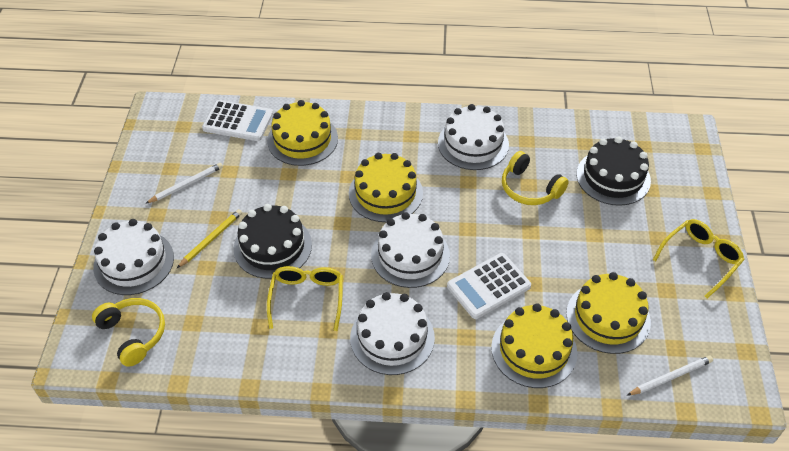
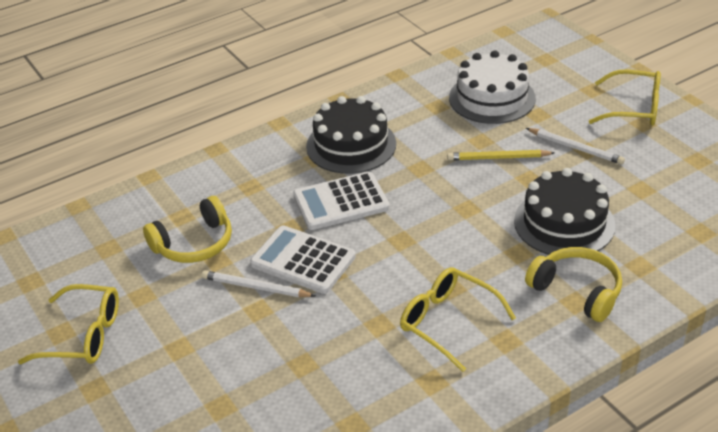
white cake: 4 -> 1
yellow cake: 4 -> 0
yellow glasses: 2 -> 3

